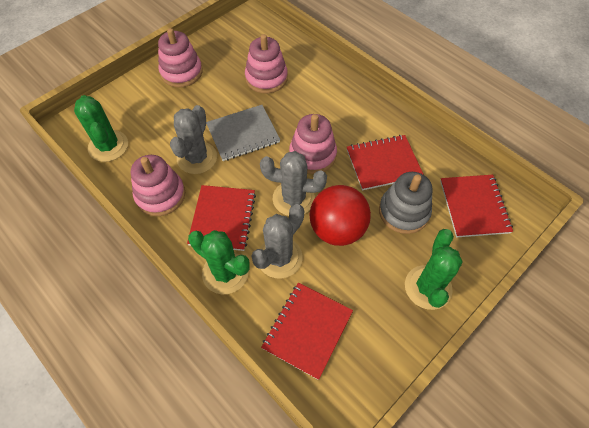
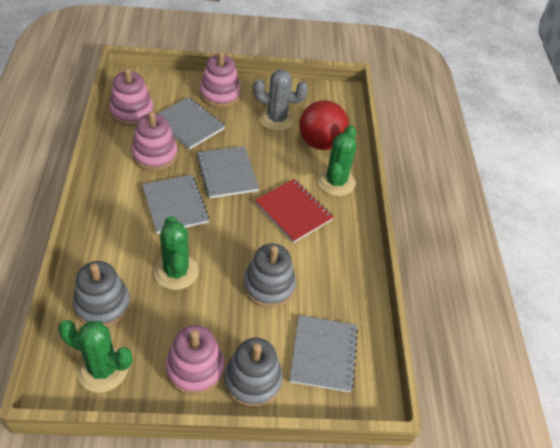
grey cactus: 3 -> 1
grey notebook: 1 -> 4
grey stacking toy: 1 -> 3
red notebook: 4 -> 1

